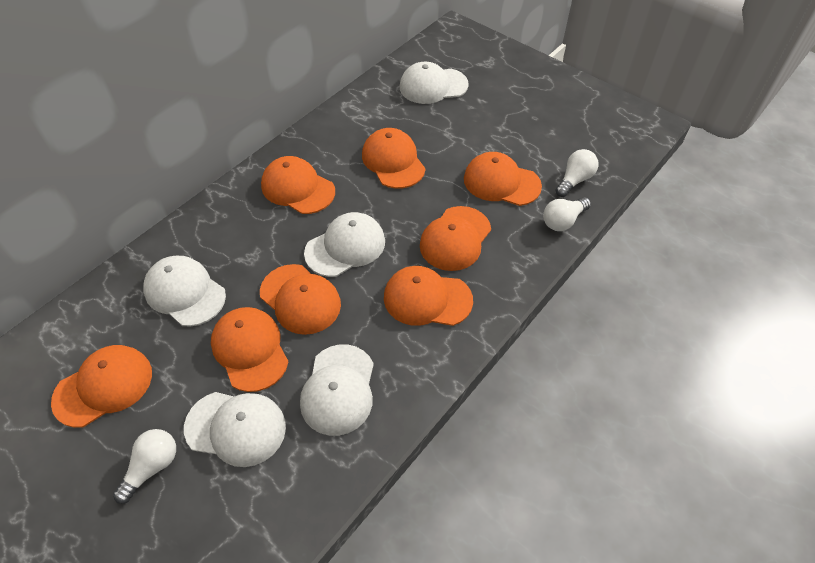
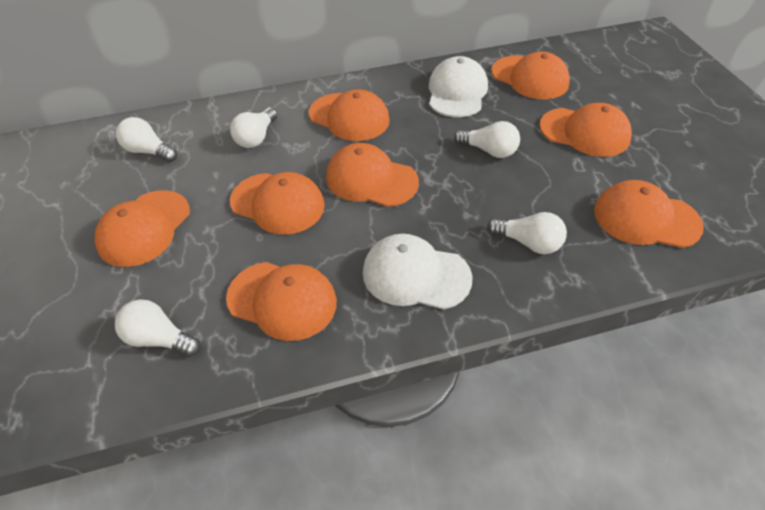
white cap: 5 -> 2
white light bulb: 3 -> 5

